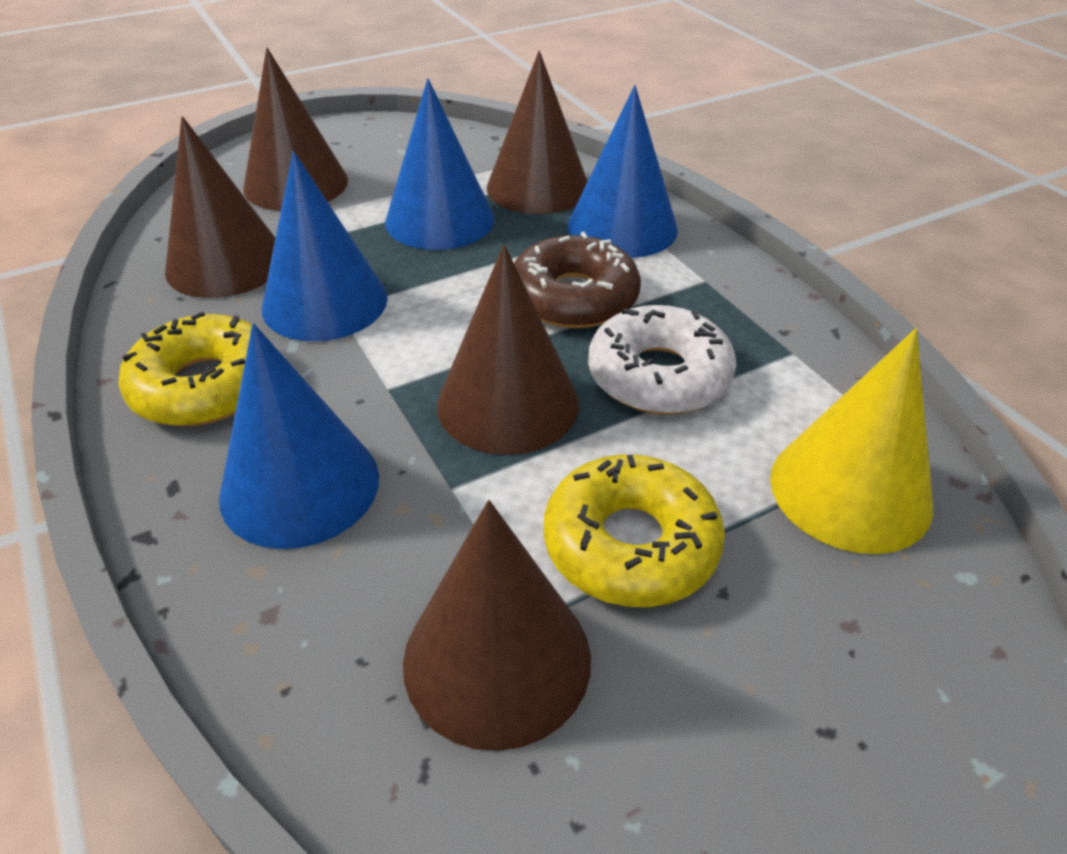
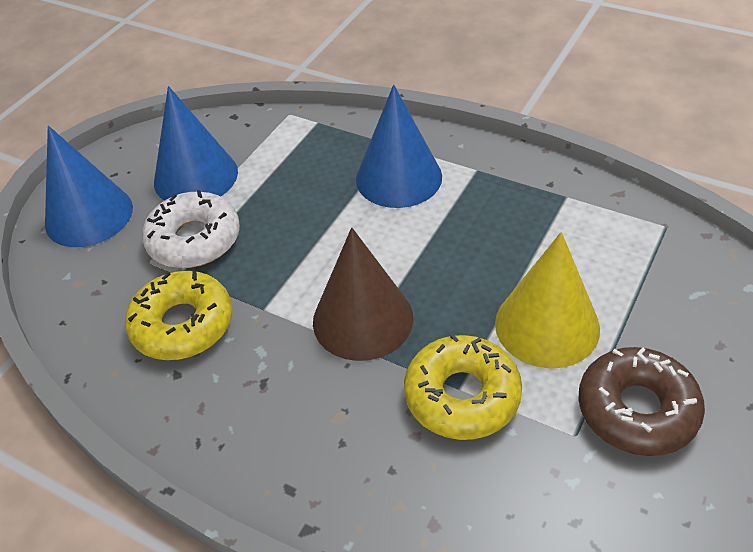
blue cone: 4 -> 3
brown cone: 5 -> 1

